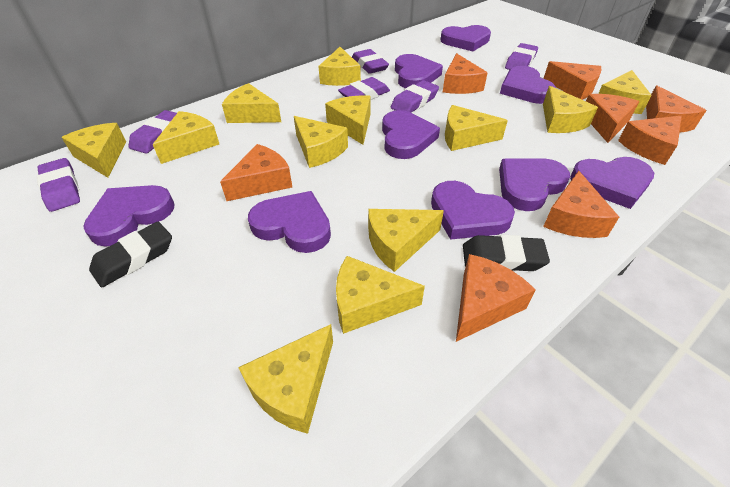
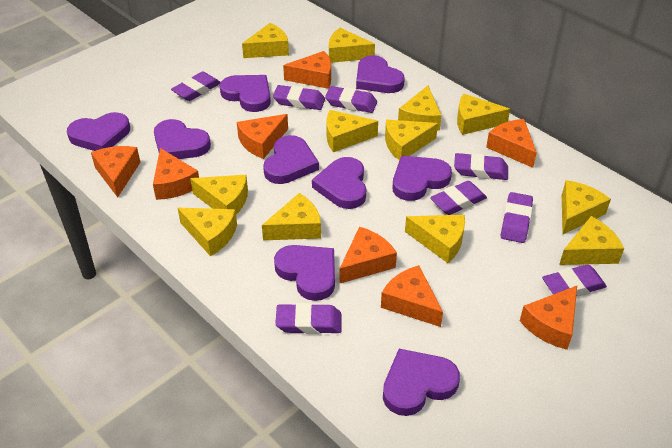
black eraser: 2 -> 0
purple eraser: 6 -> 8

